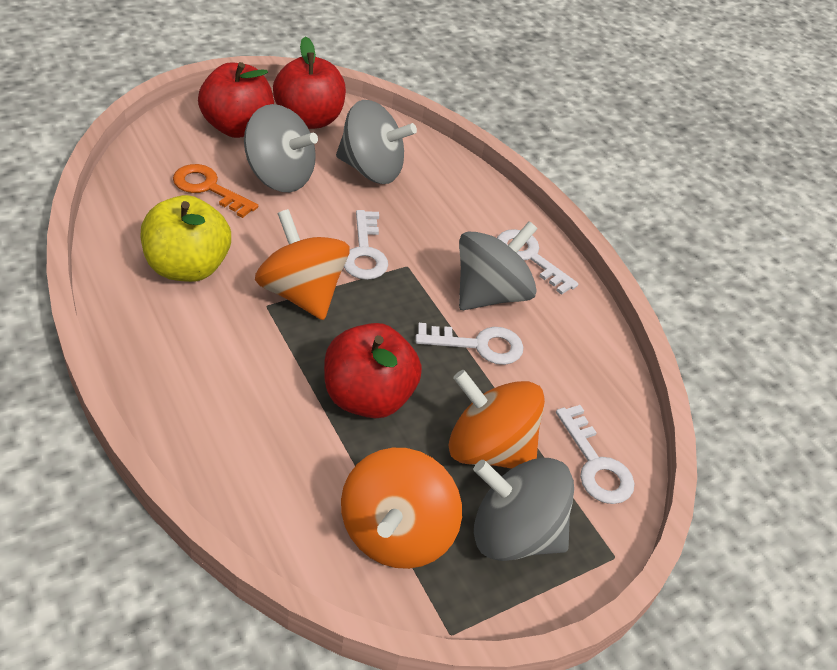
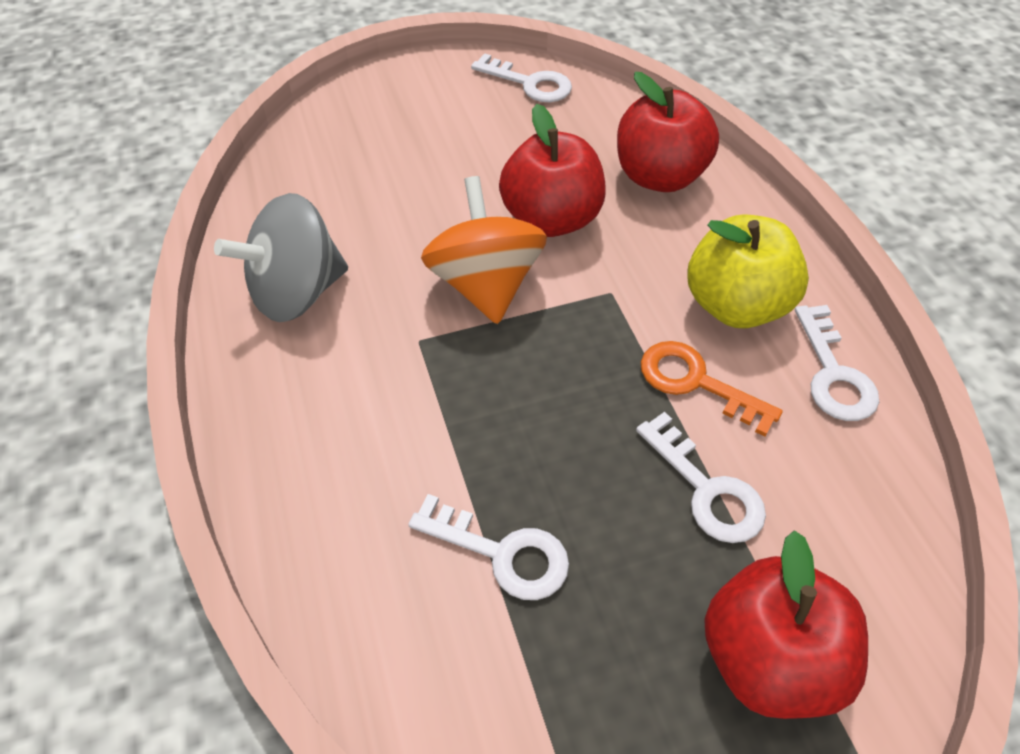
grey spinning top: 4 -> 1
orange spinning top: 3 -> 1

